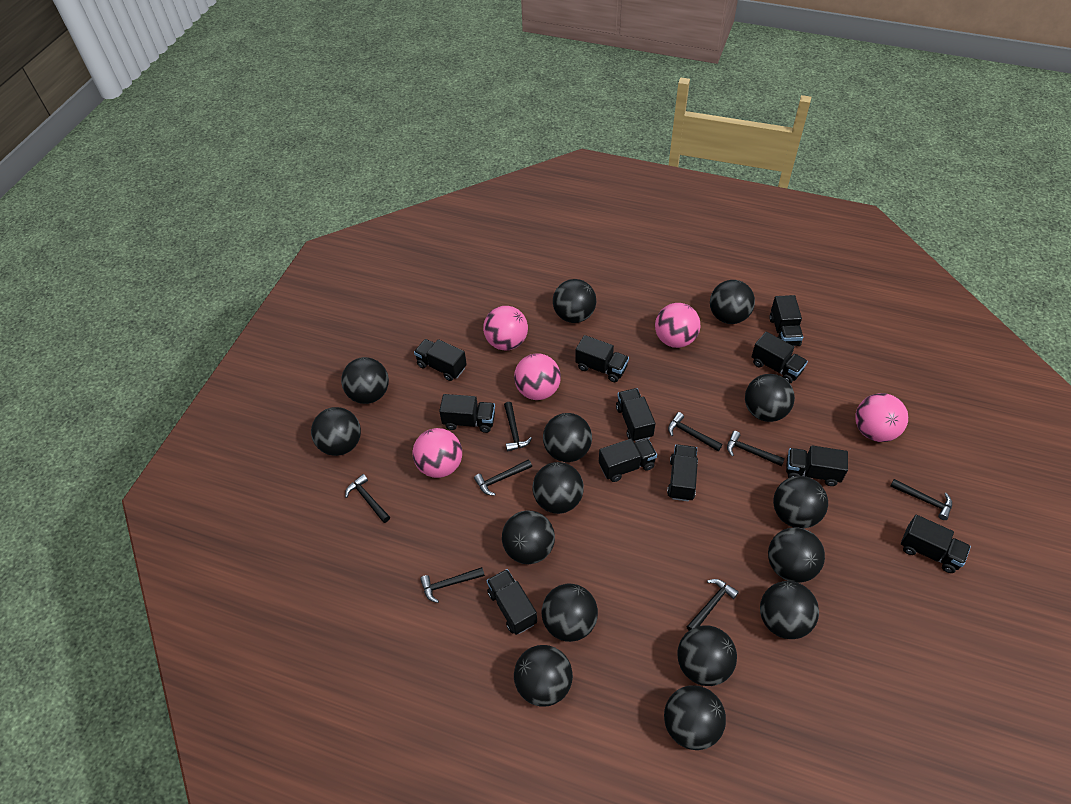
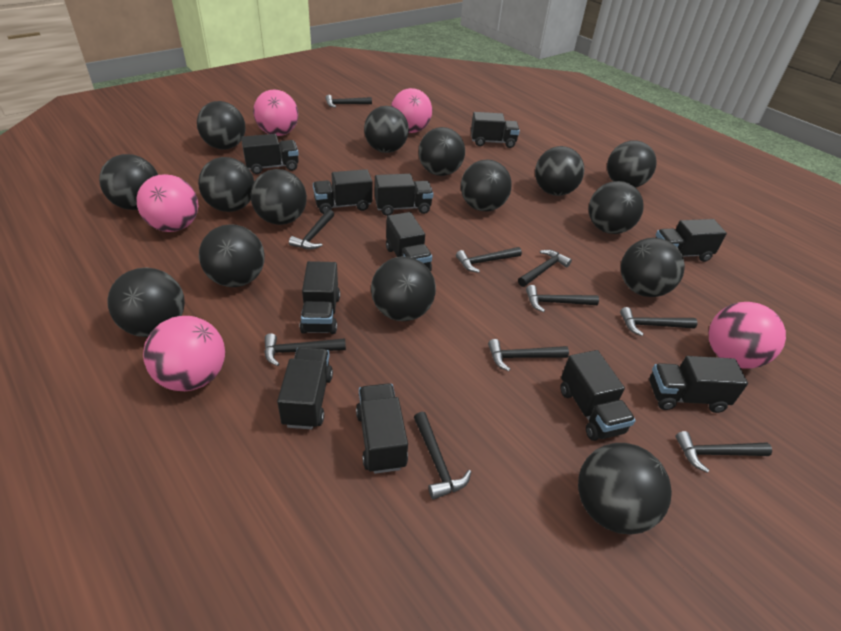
black hammer: 8 -> 10

